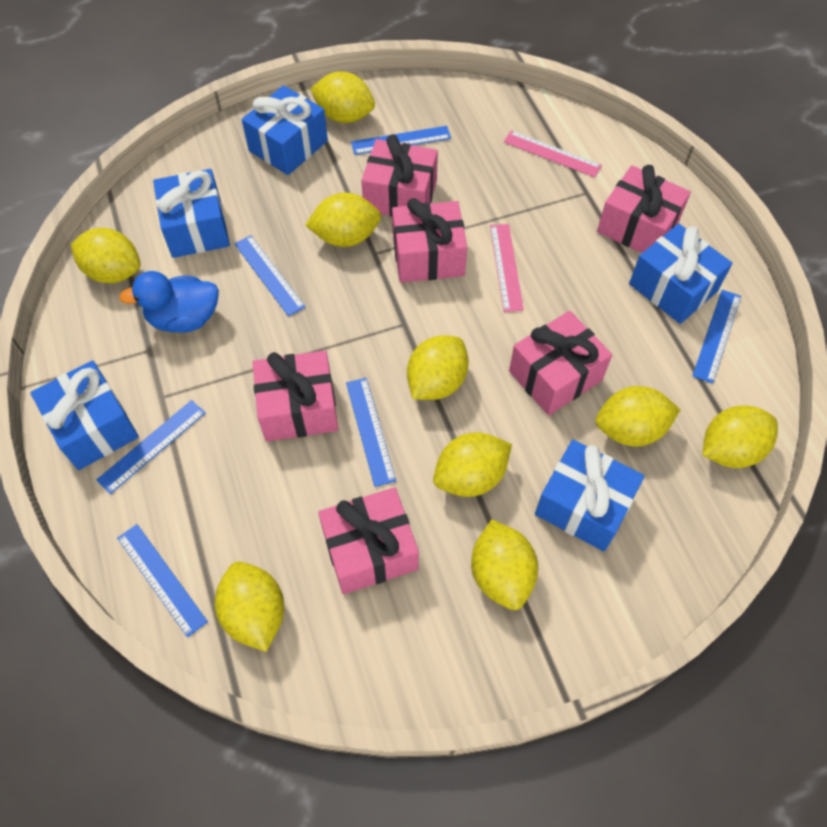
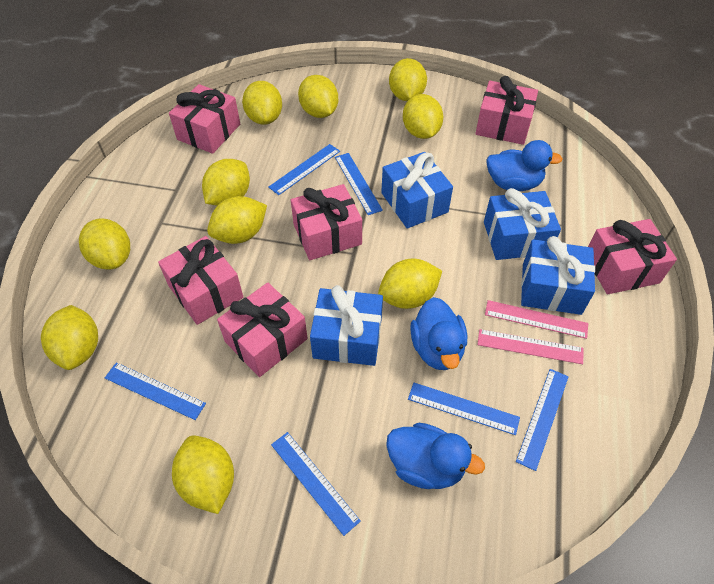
blue duck: 1 -> 3
blue gift: 5 -> 4
yellow lemon: 9 -> 10

